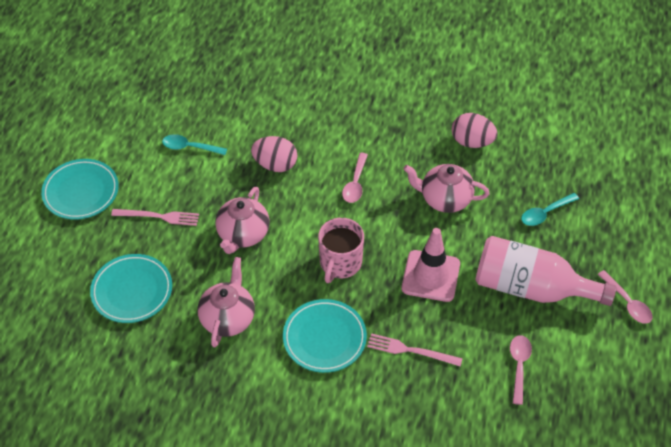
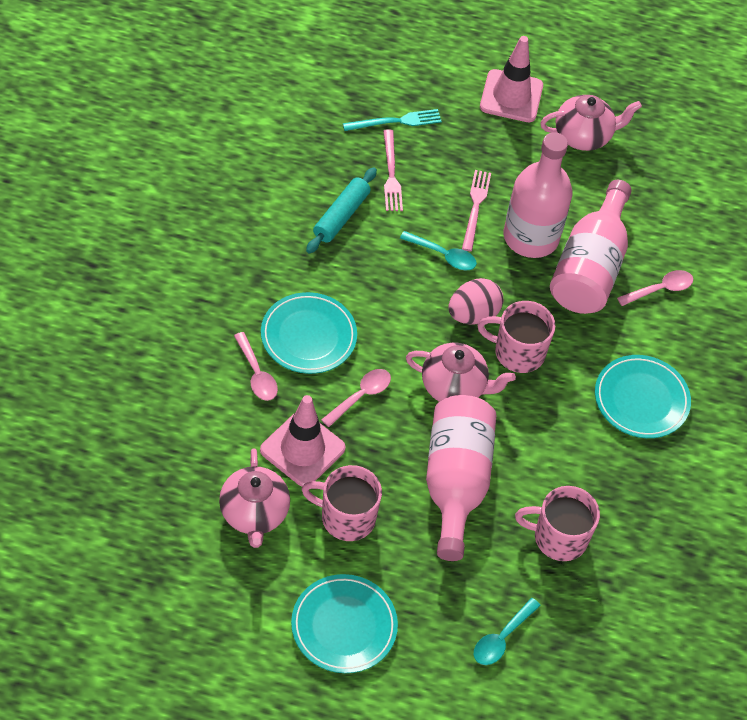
pink bottle: 1 -> 3
pink egg: 2 -> 1
pink mug: 1 -> 3
pink traffic cone: 1 -> 2
turquoise fork: 0 -> 1
turquoise rolling pin: 0 -> 1

